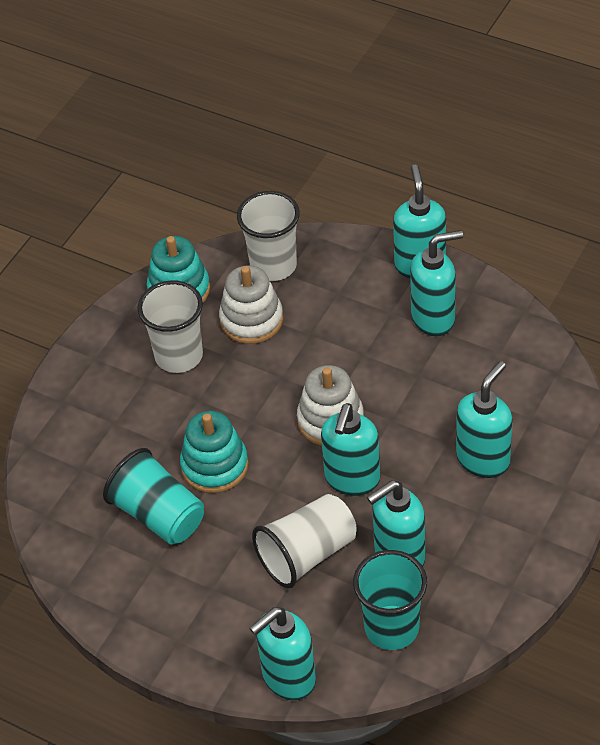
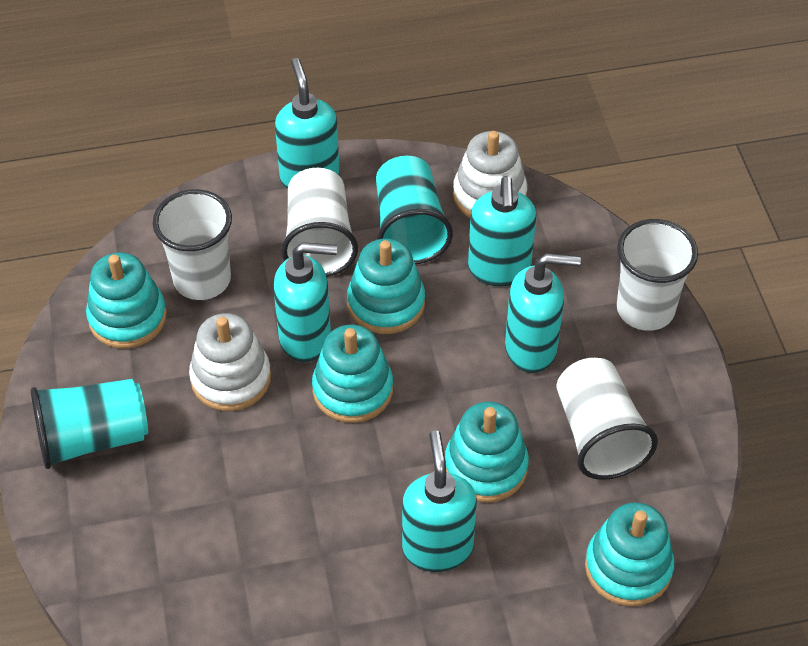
turquoise soap dispenser: 6 -> 5
turquoise stacking toy: 2 -> 5
white cup: 3 -> 4

